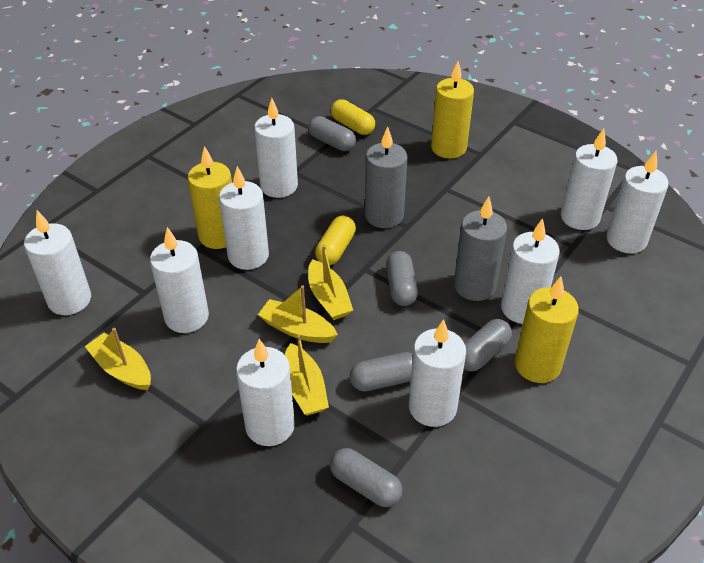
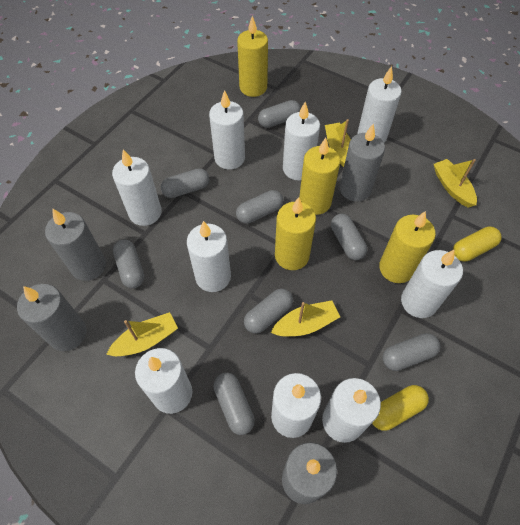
grey candle: 2 -> 4
grey capsule: 5 -> 8
yellow candle: 3 -> 4

